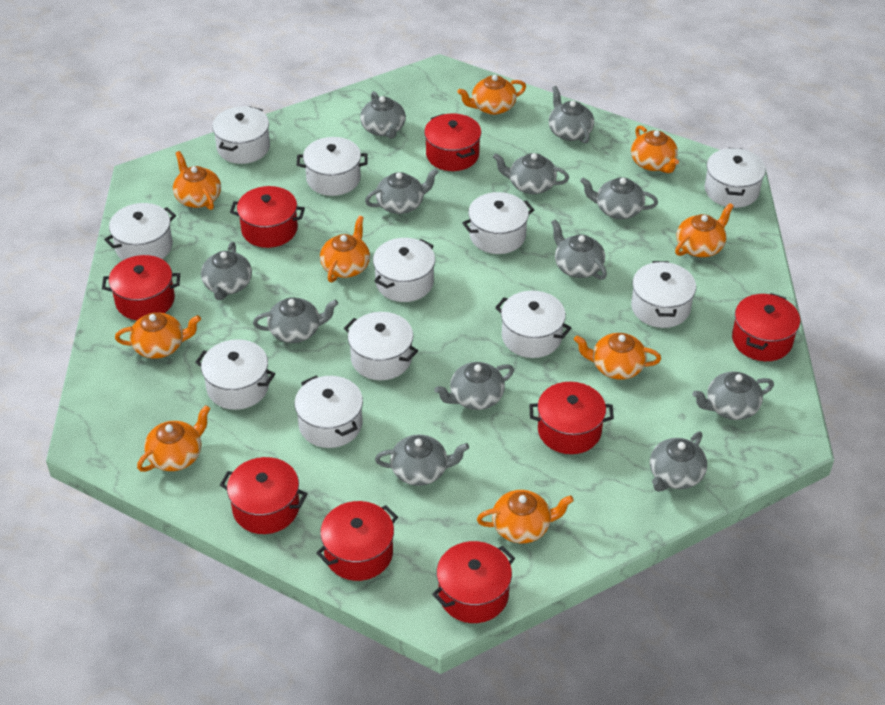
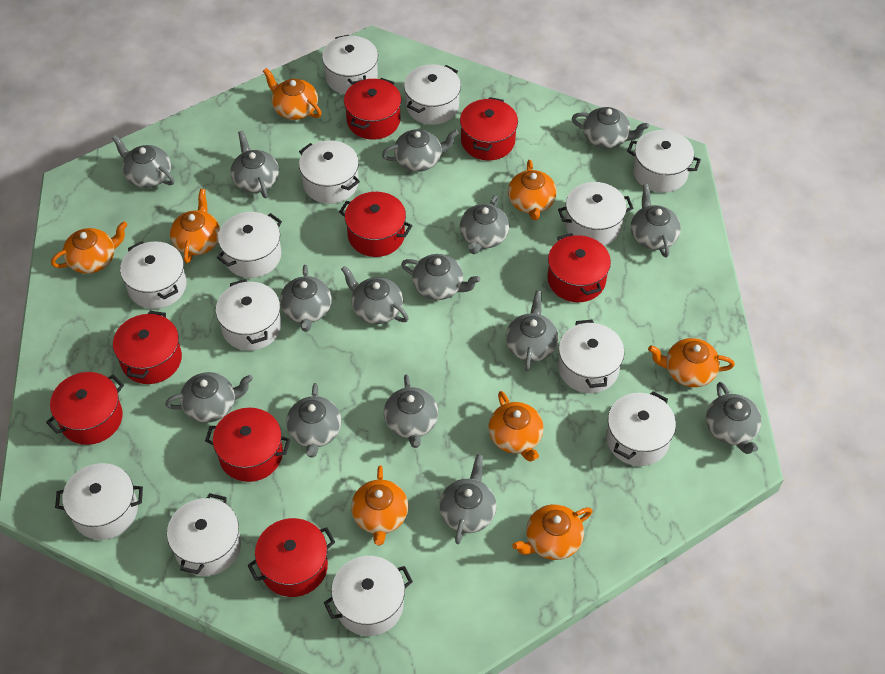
grey teapot: 12 -> 15
orange teapot: 9 -> 8
white pot: 11 -> 13

